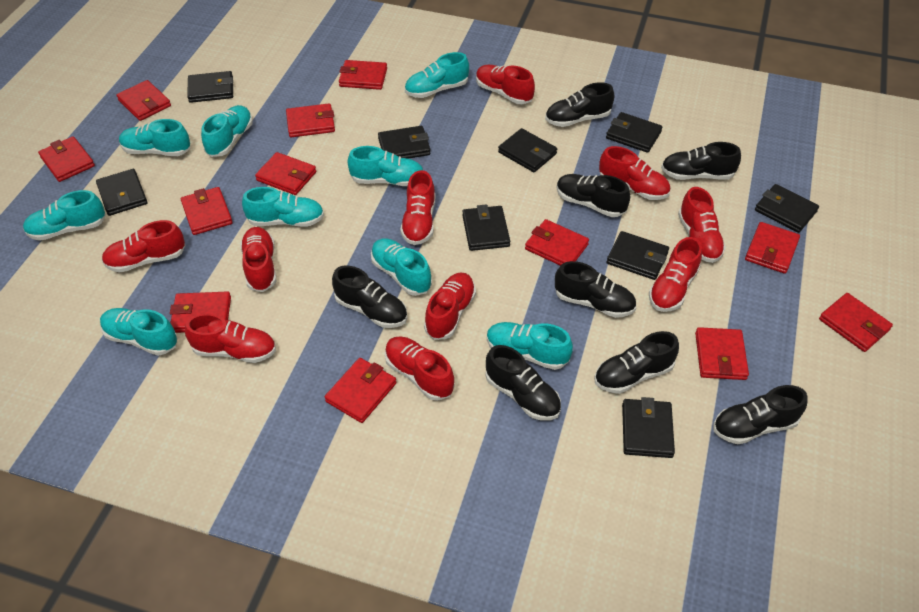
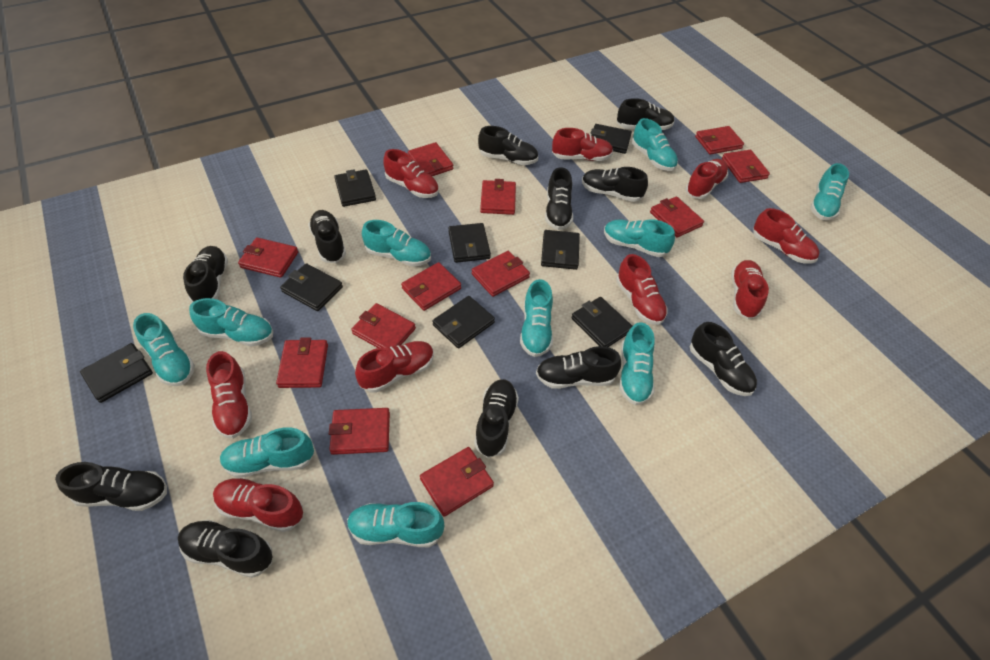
black shoe: 8 -> 11
black wallet: 9 -> 8
red shoe: 10 -> 9
turquoise shoe: 9 -> 10

